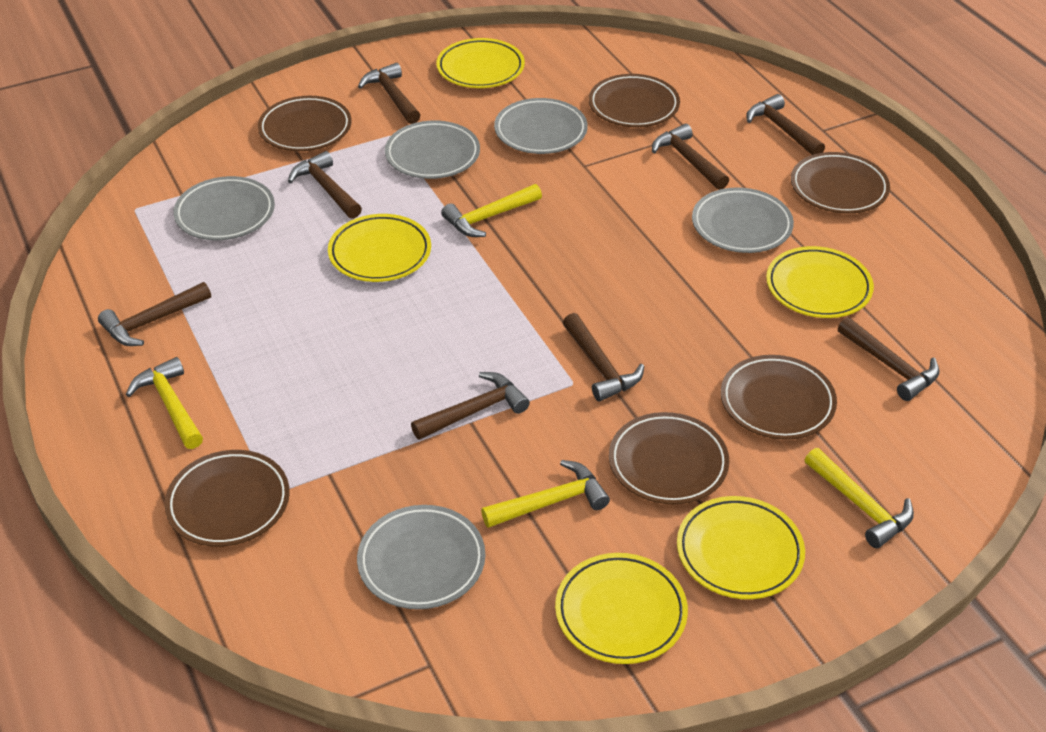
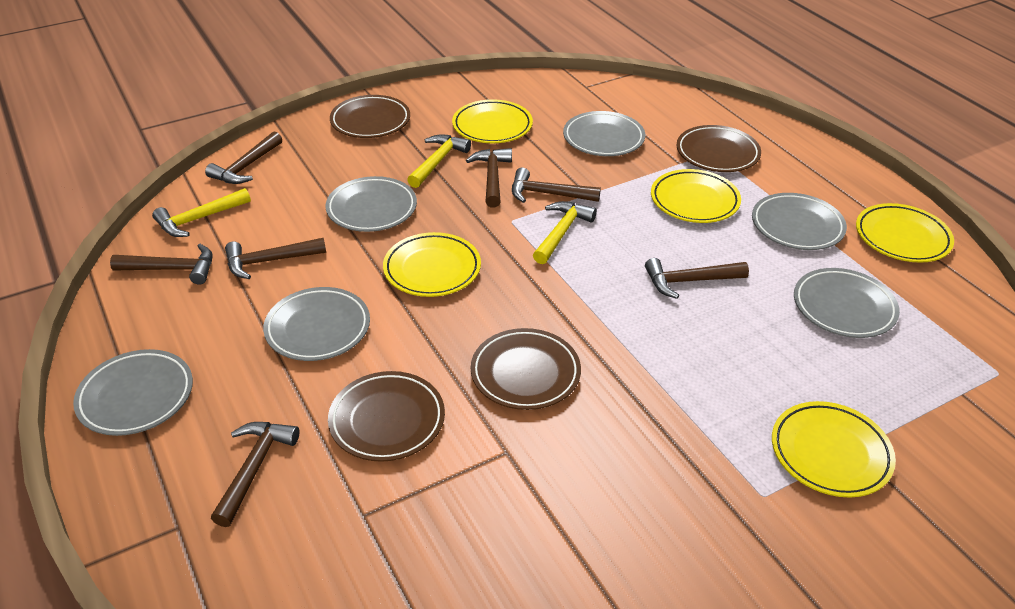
brown hammer: 8 -> 7
brown plate: 6 -> 4
grey plate: 5 -> 6
yellow hammer: 4 -> 3

